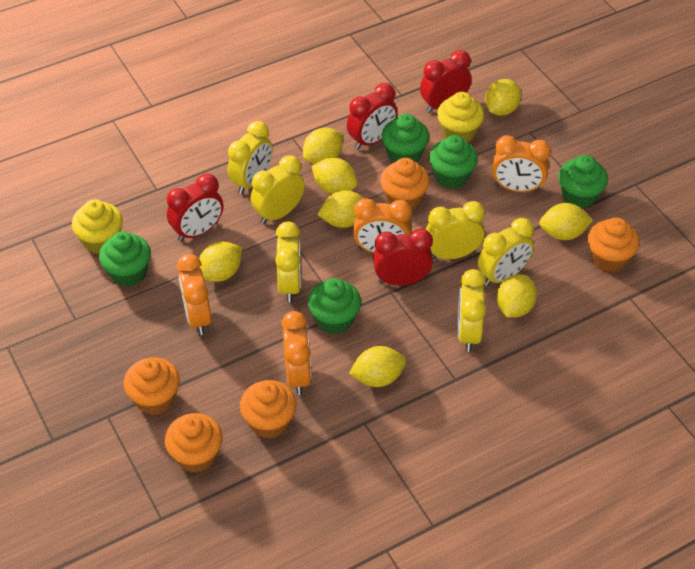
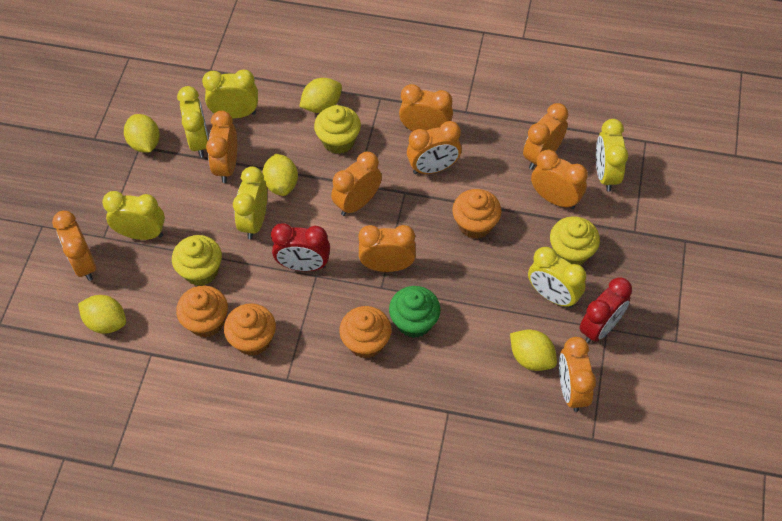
green cupcake: 5 -> 1
orange clock: 4 -> 9
orange cupcake: 5 -> 4
red clock: 4 -> 2
yellow cupcake: 2 -> 3
yellow lemon: 8 -> 5

